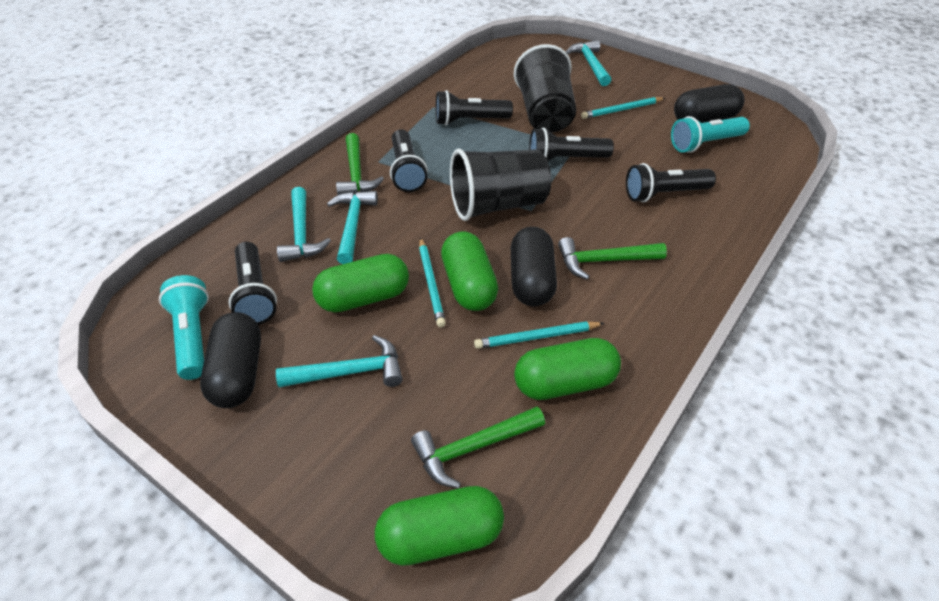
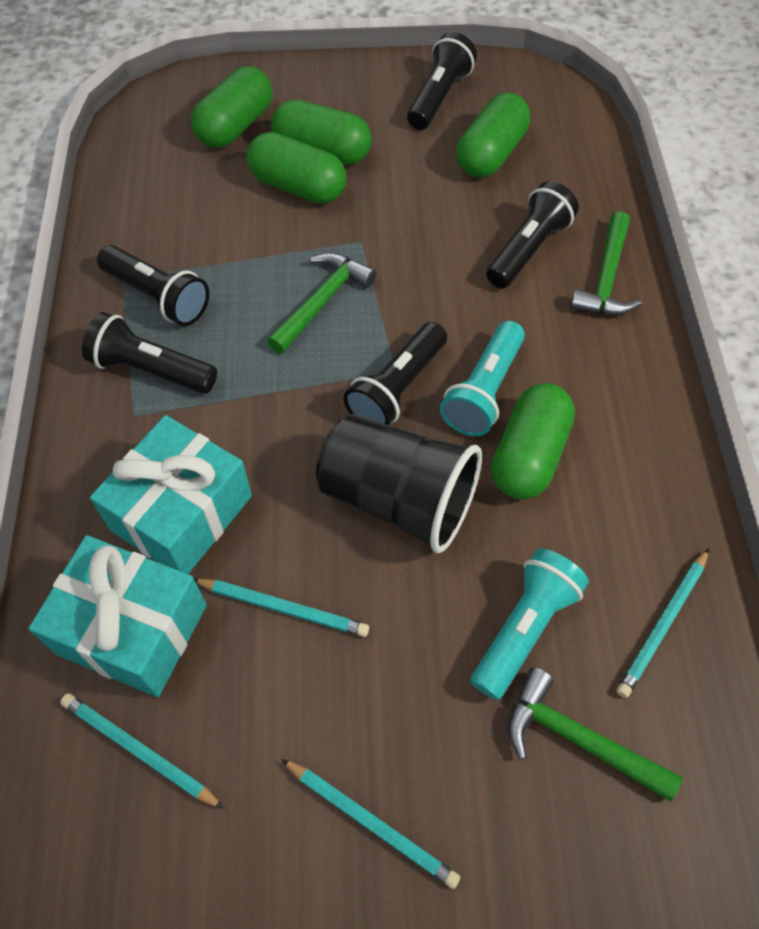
black capsule: 3 -> 0
black cup: 2 -> 1
green capsule: 4 -> 5
turquoise gift: 0 -> 2
turquoise hammer: 4 -> 0
turquoise pencil: 3 -> 4

